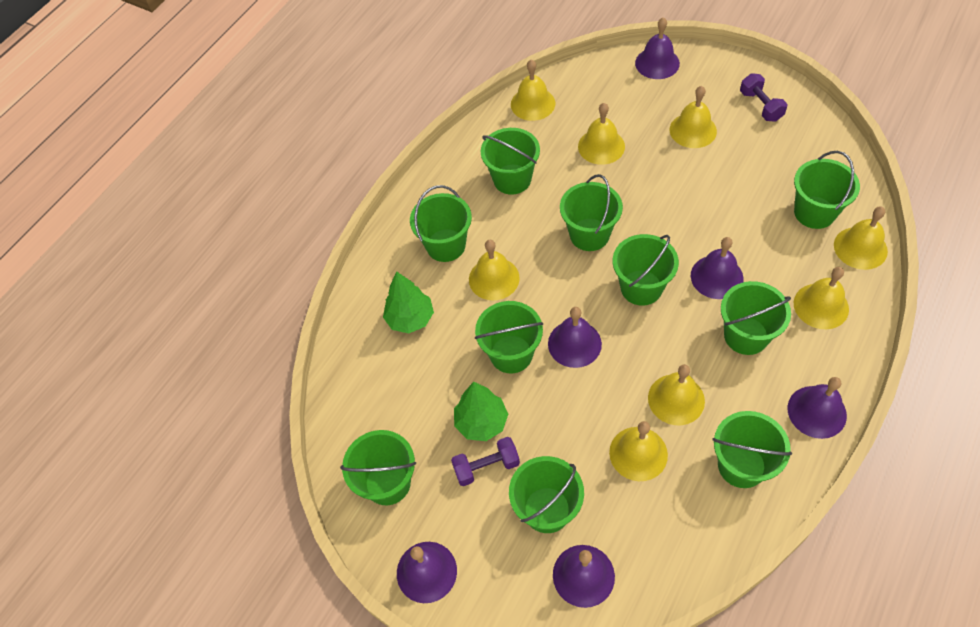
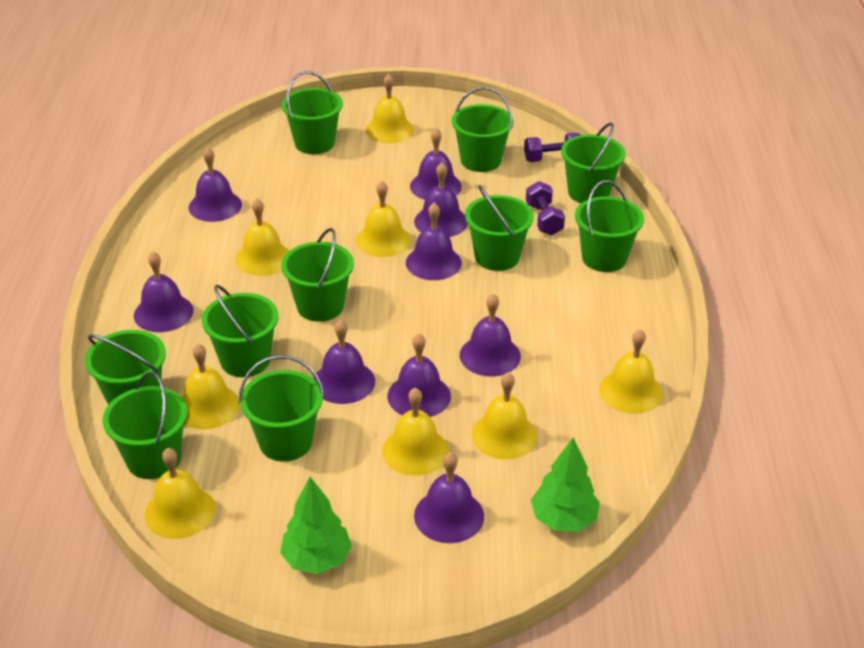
purple bell: 6 -> 9

